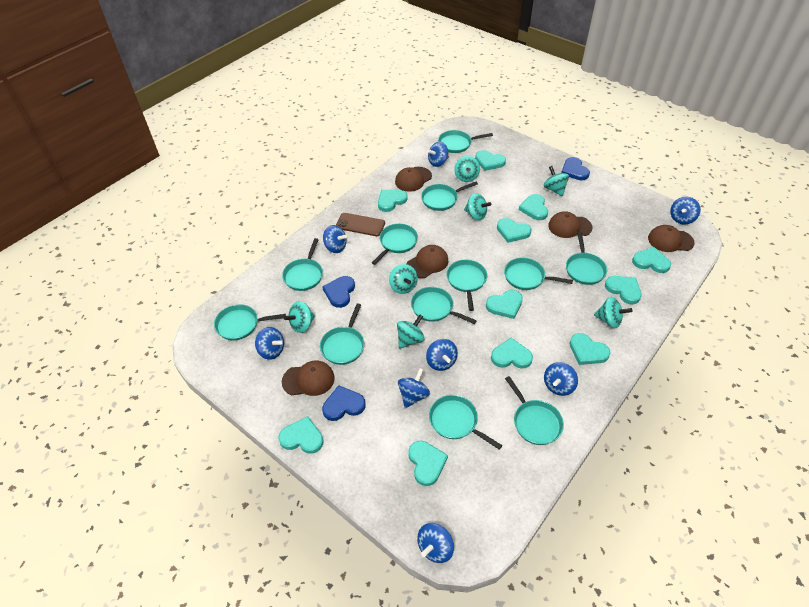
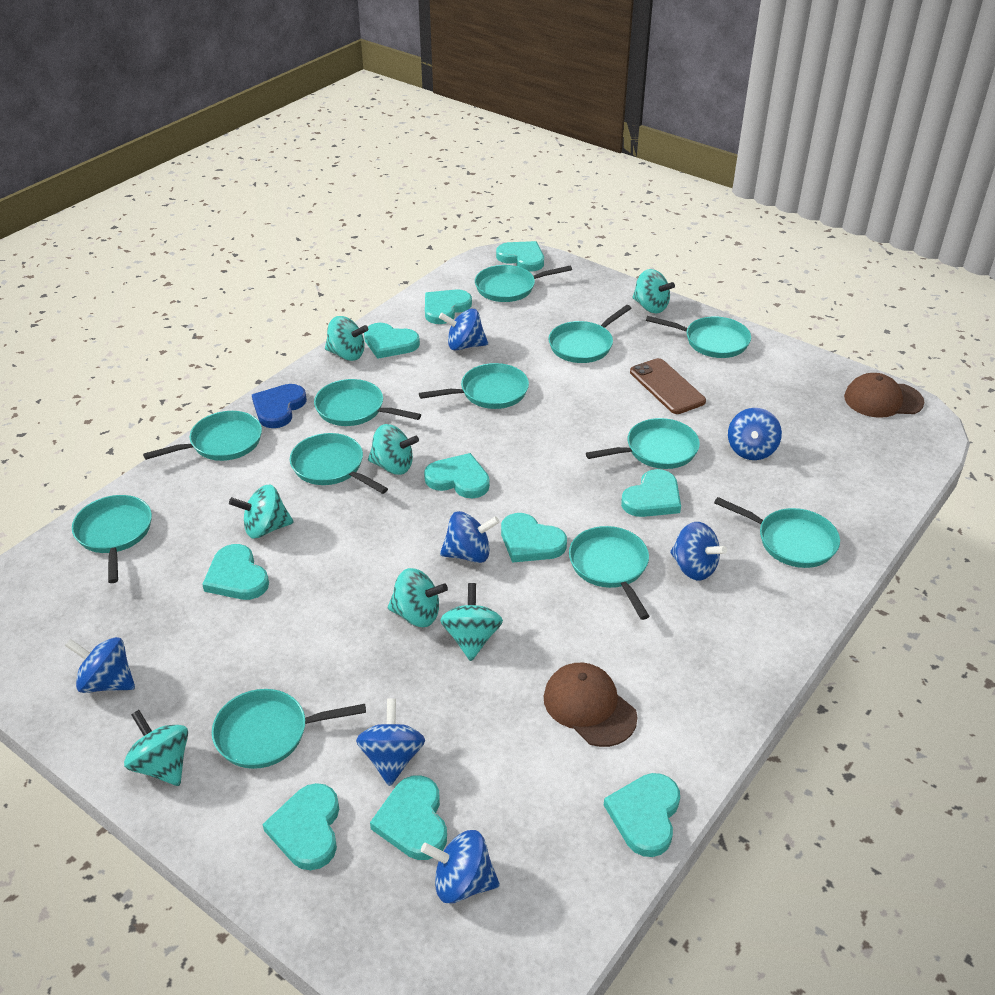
blue heart: 3 -> 1
blue spinning top: 8 -> 7
brown cap: 5 -> 2
turquoise heart: 11 -> 10

